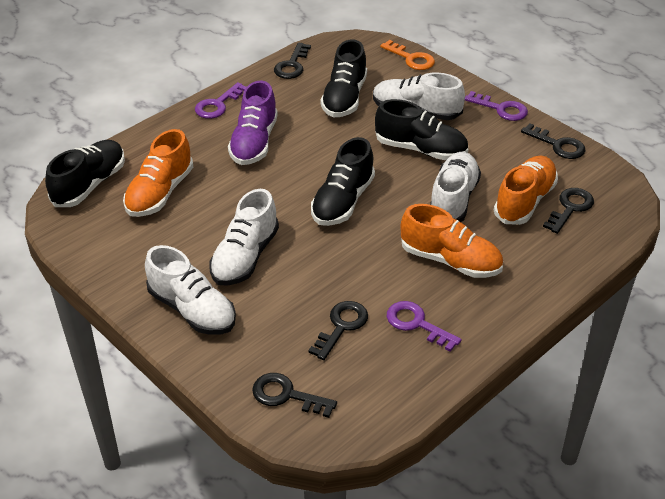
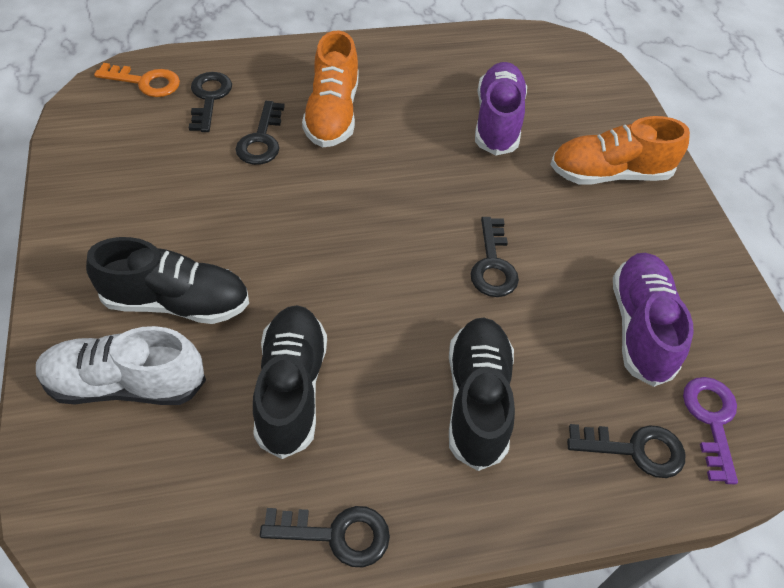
black shoe: 4 -> 3
orange shoe: 3 -> 2
purple key: 3 -> 1
purple shoe: 1 -> 2
white shoe: 4 -> 1

